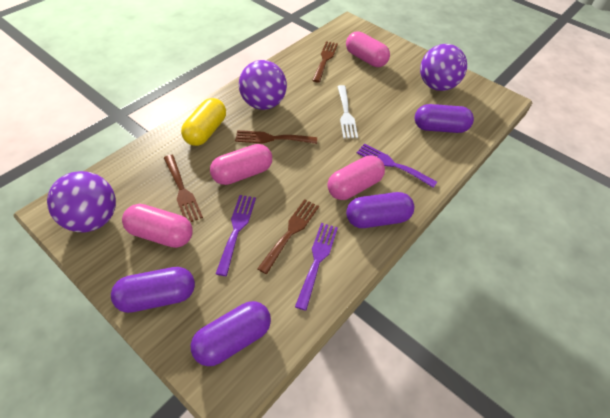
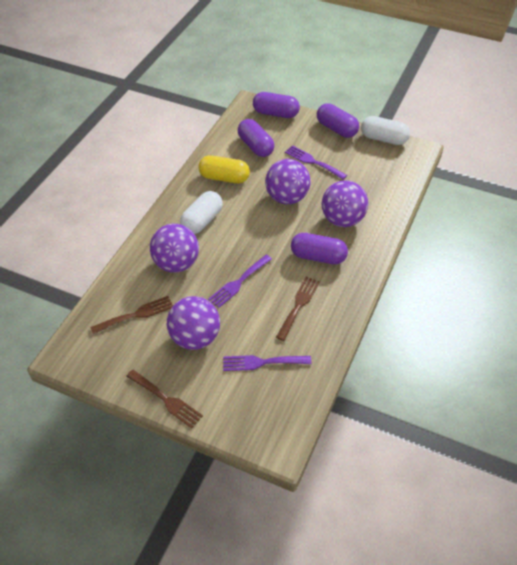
brown fork: 4 -> 3
pink capsule: 4 -> 0
purple ball: 3 -> 4
white capsule: 0 -> 2
white fork: 1 -> 0

